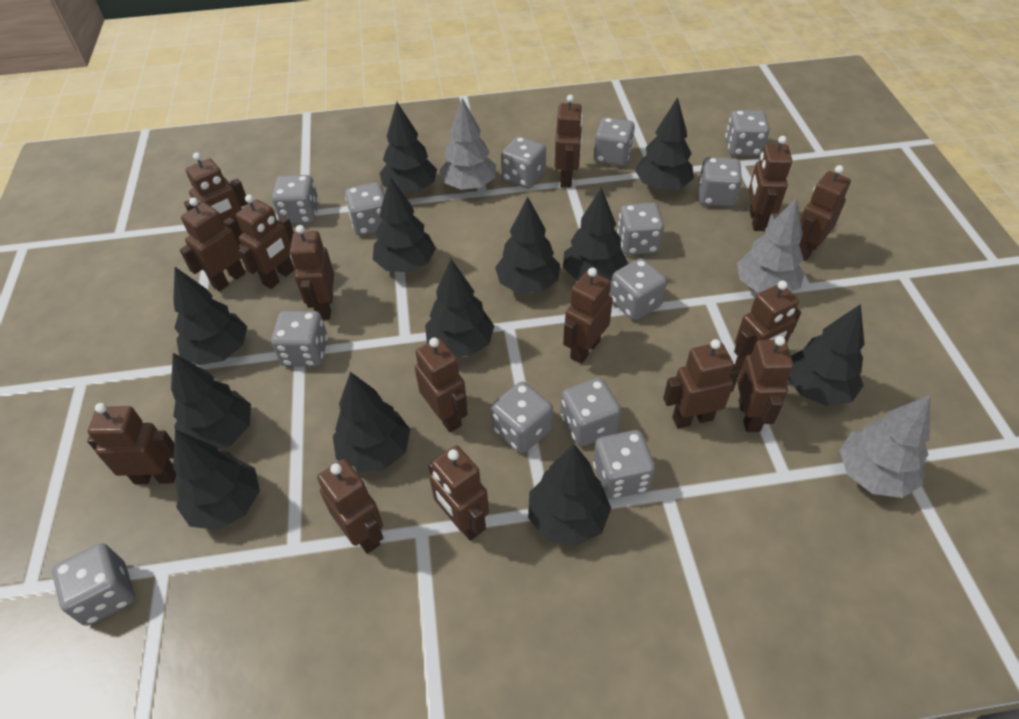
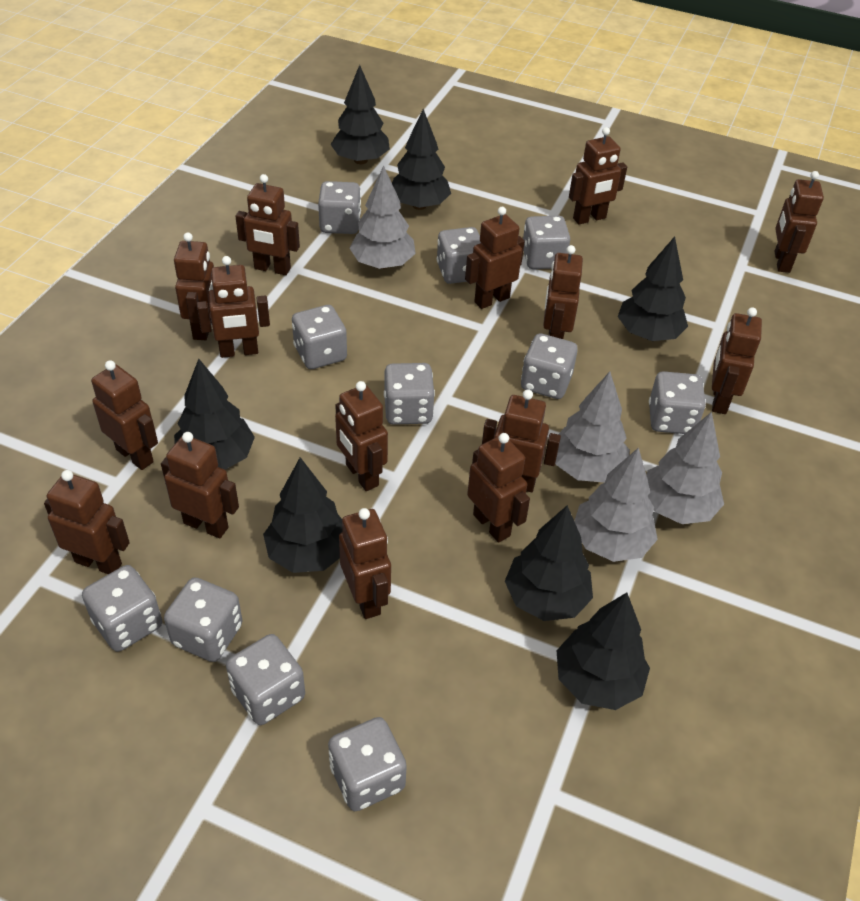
black tree: 12 -> 7
grey dice: 13 -> 11
grey tree: 3 -> 4

